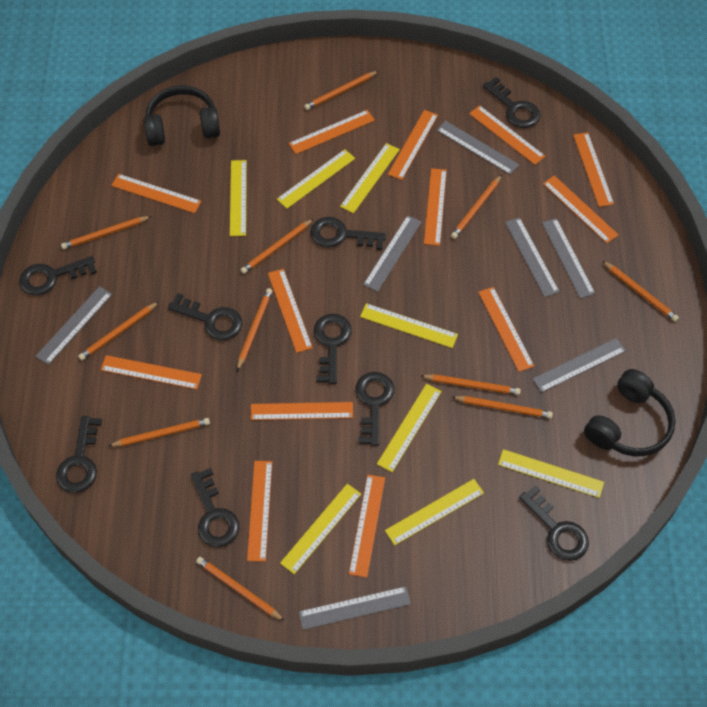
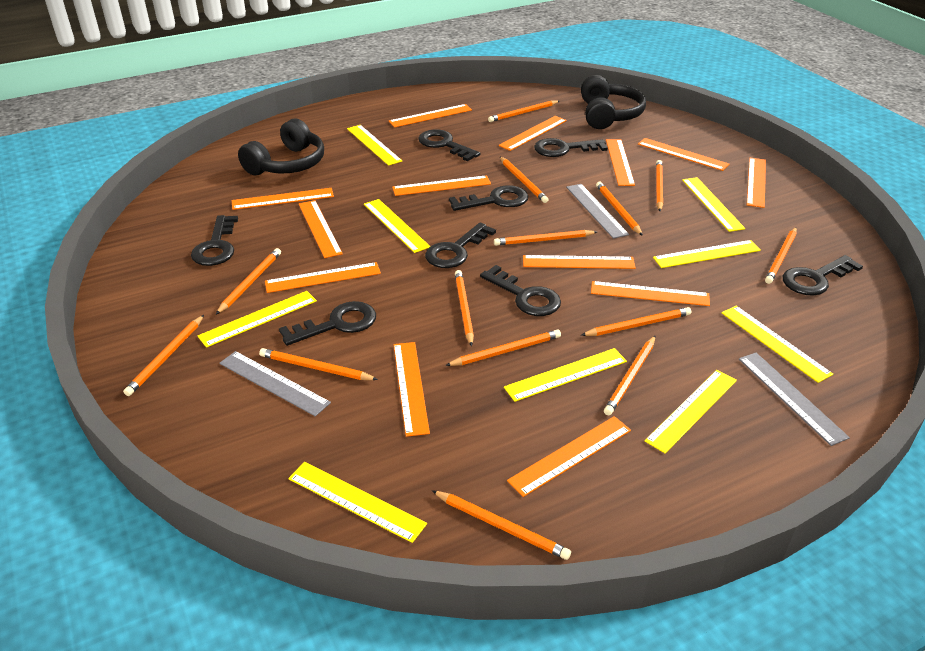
black key: 9 -> 8
grey ruler: 7 -> 3
orange pencil: 11 -> 14
yellow ruler: 8 -> 9

